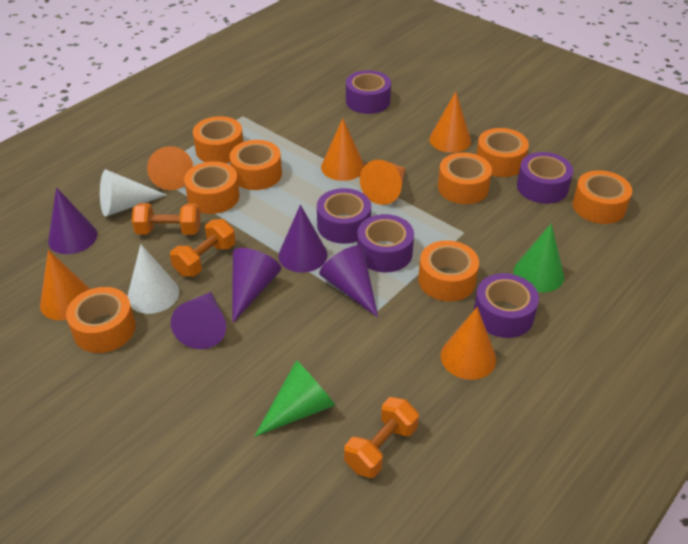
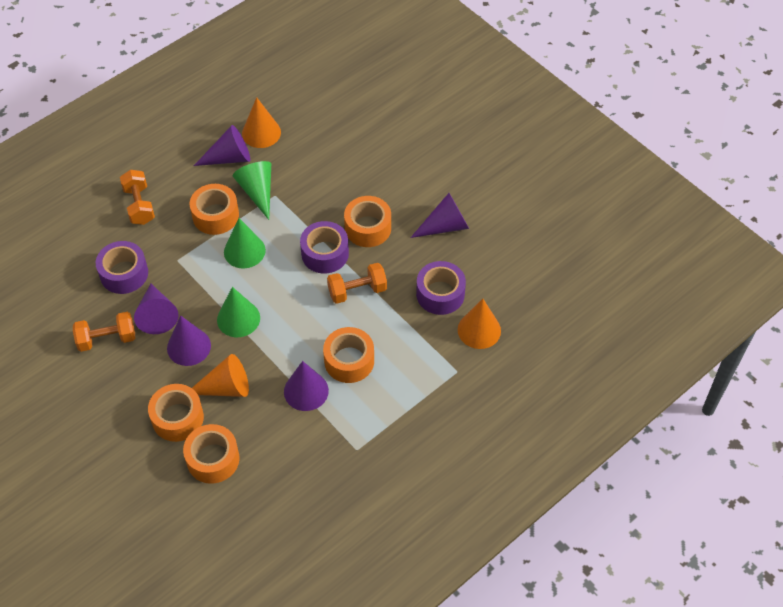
green cone: 2 -> 3
orange cone: 6 -> 3
orange tape: 8 -> 5
purple tape: 5 -> 3
white cone: 2 -> 0

